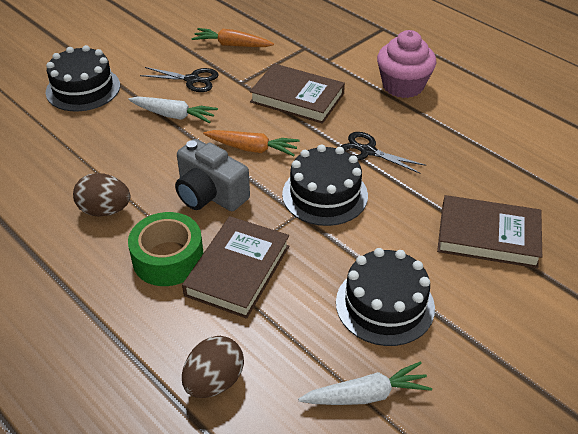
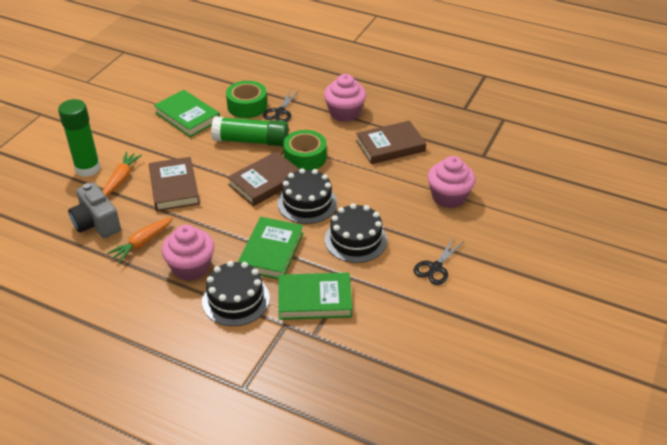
brown egg: 2 -> 0
green book: 0 -> 3
green glue stick: 0 -> 2
green tape: 1 -> 2
pink cupcake: 1 -> 3
white carrot: 2 -> 0

